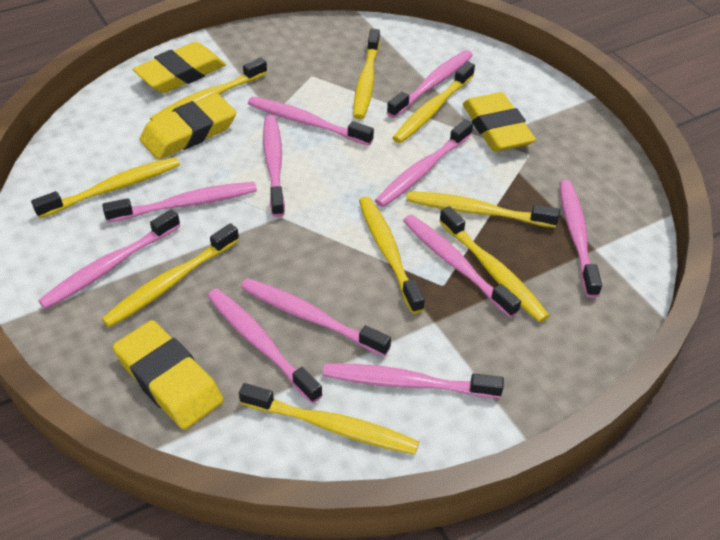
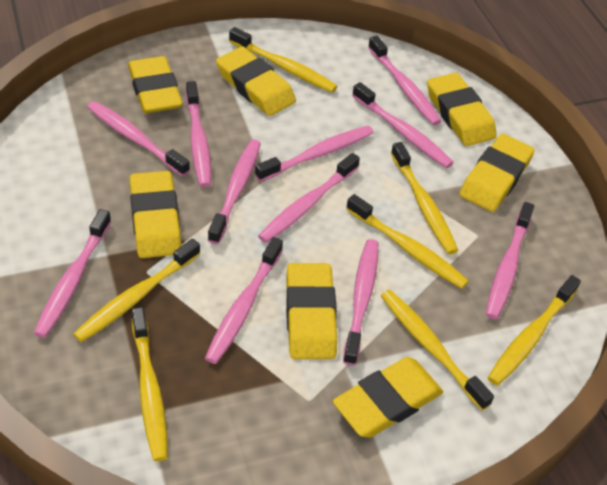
yellow eraser: 4 -> 7
yellow toothbrush: 9 -> 7

